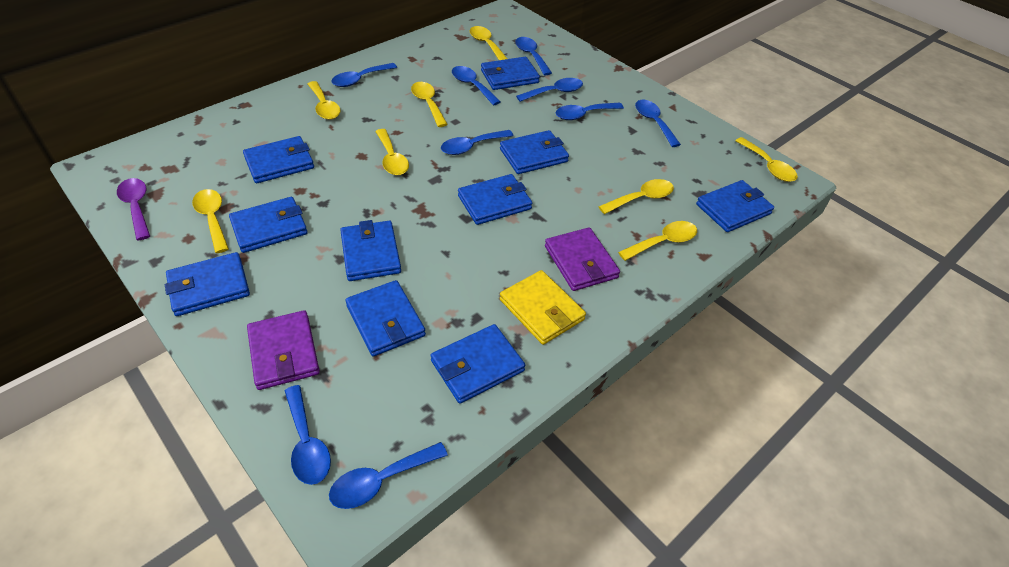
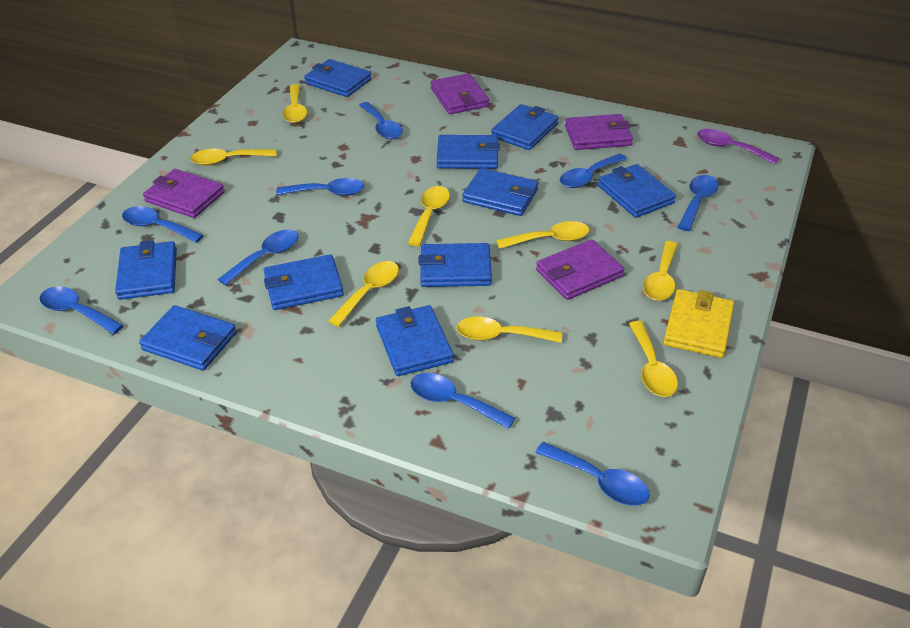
purple wallet: 2 -> 4

